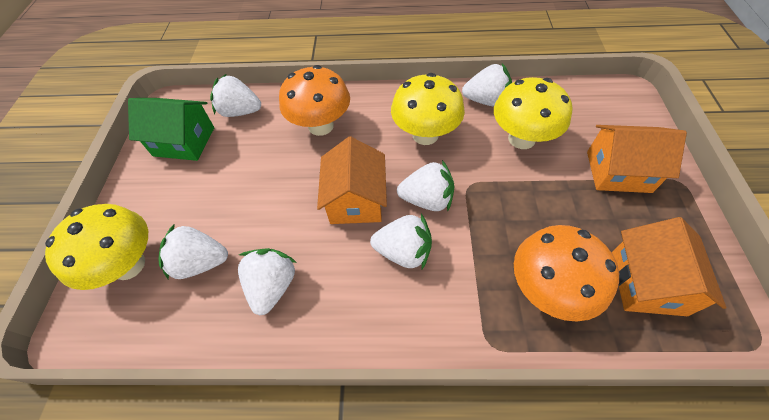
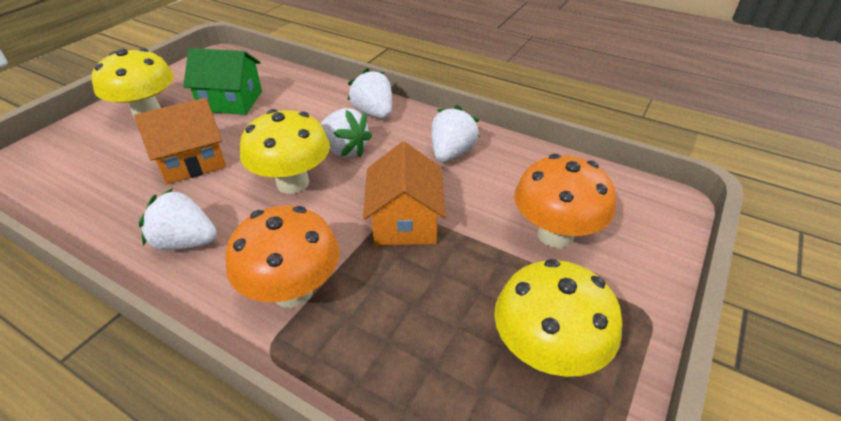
orange house: 3 -> 2
white strawberry: 6 -> 4

